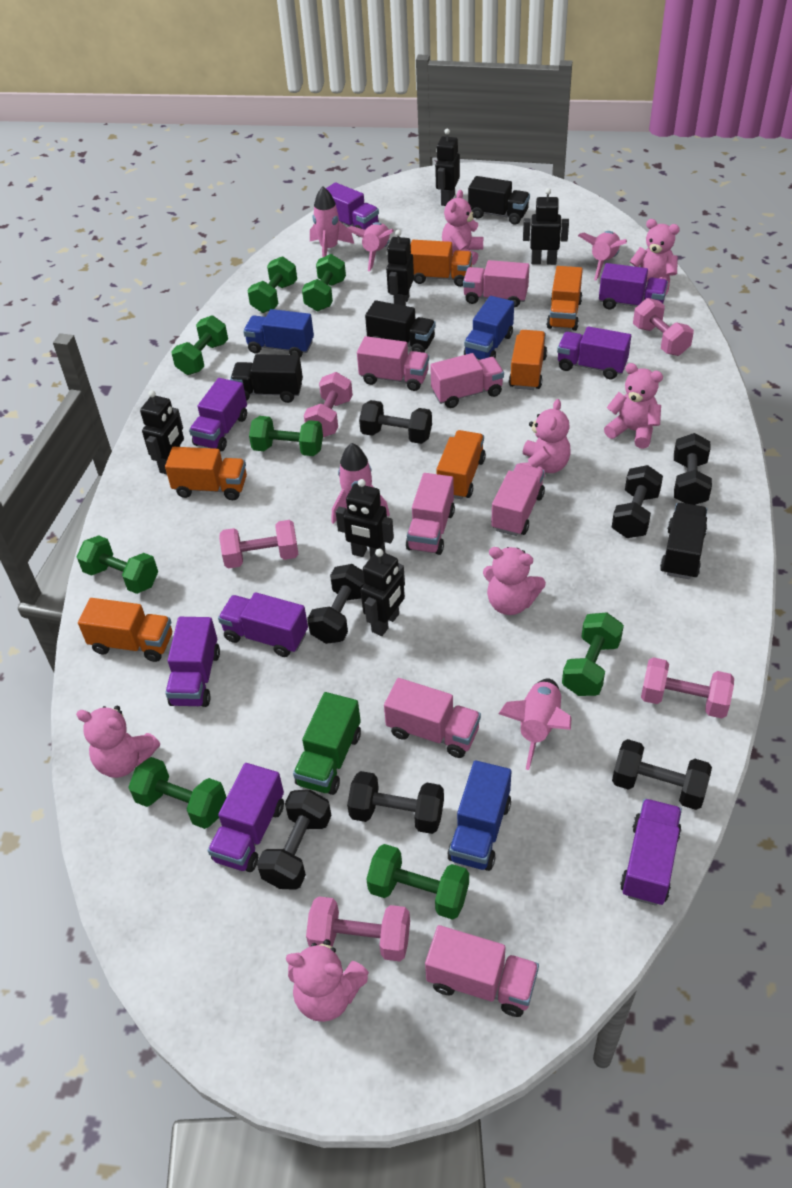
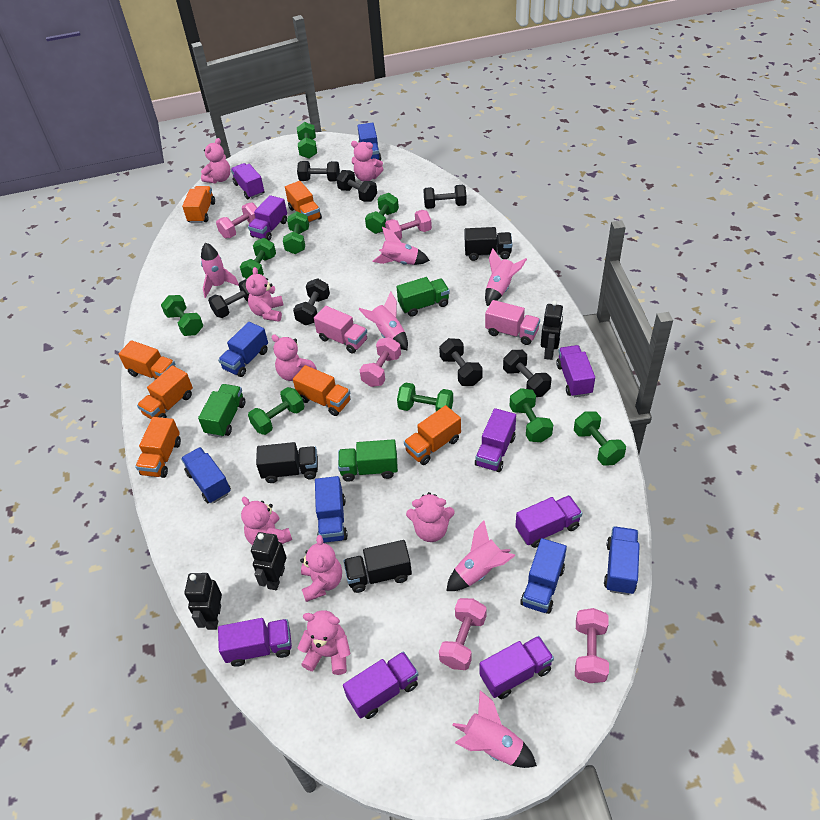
black robot: 6 -> 3
black truck: 4 -> 3
blue truck: 3 -> 6
green dumbbell: 8 -> 9
green truck: 1 -> 3
orange truck: 6 -> 7
pink rocket: 5 -> 6
pink teddy bear: 7 -> 8
pink truck: 7 -> 2

